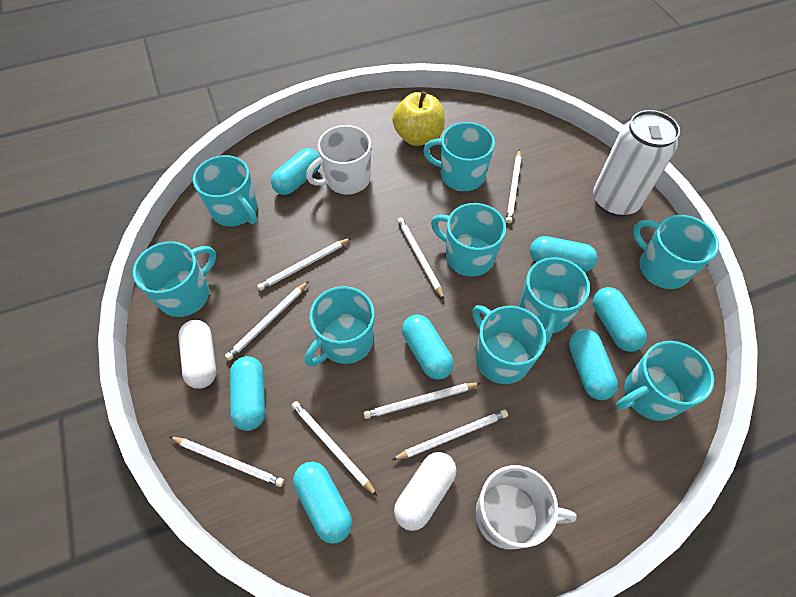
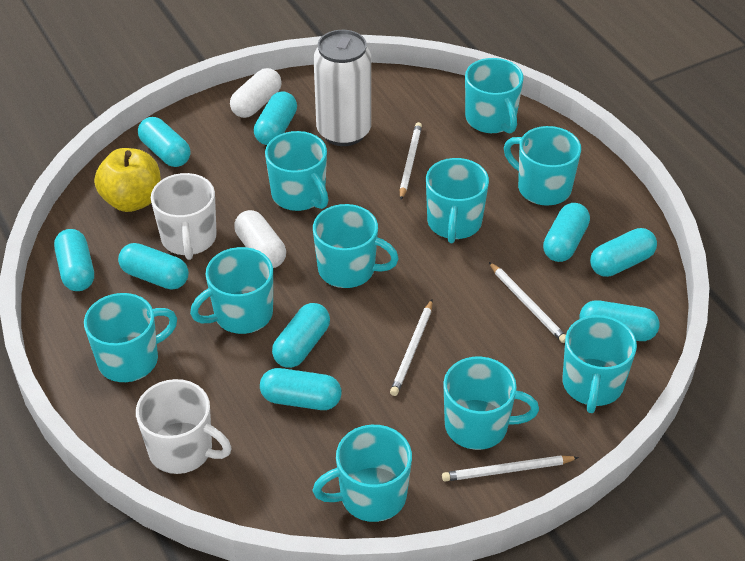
turquoise capsule: 7 -> 9
turquoise mug: 9 -> 10
white pencil: 8 -> 4

